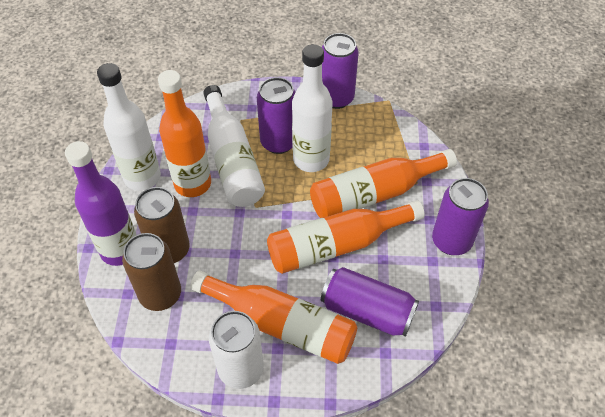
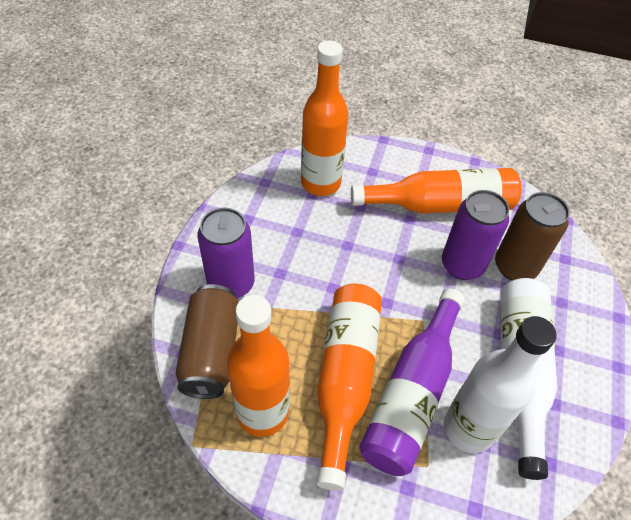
purple can: 4 -> 2
white bottle: 3 -> 2
white can: 1 -> 0

